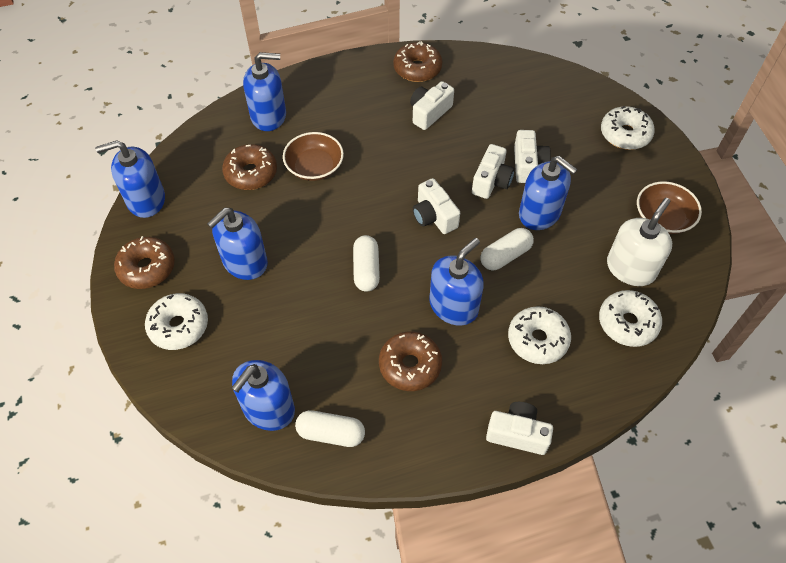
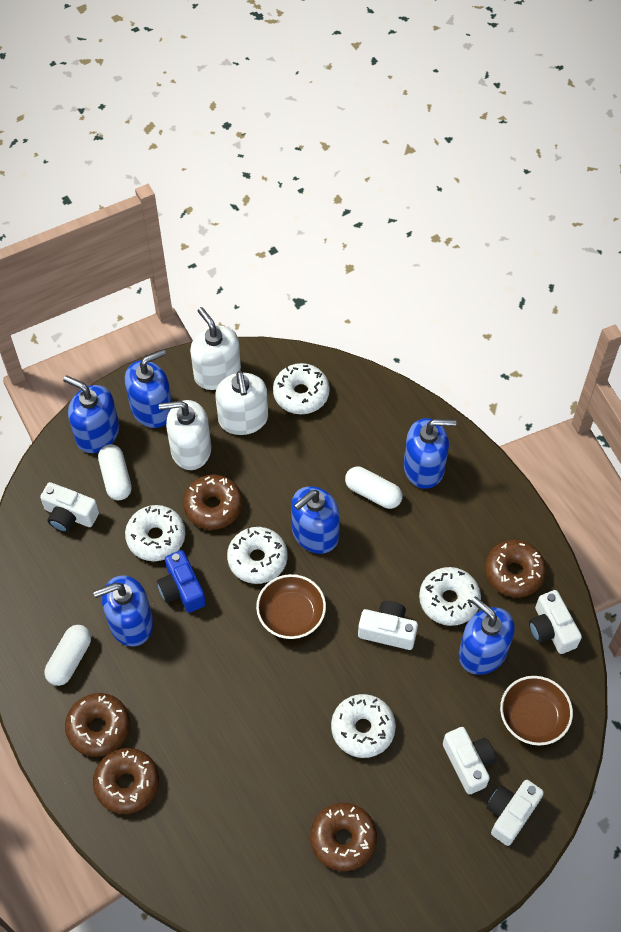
blue camera: 0 -> 1
brown donut: 4 -> 5
white donut: 4 -> 5
white soap dispenser: 1 -> 3

